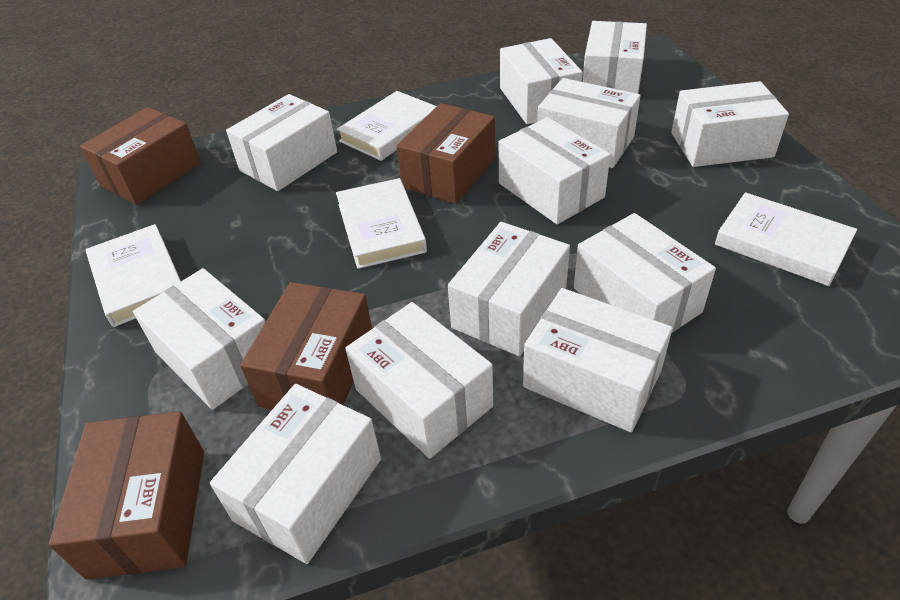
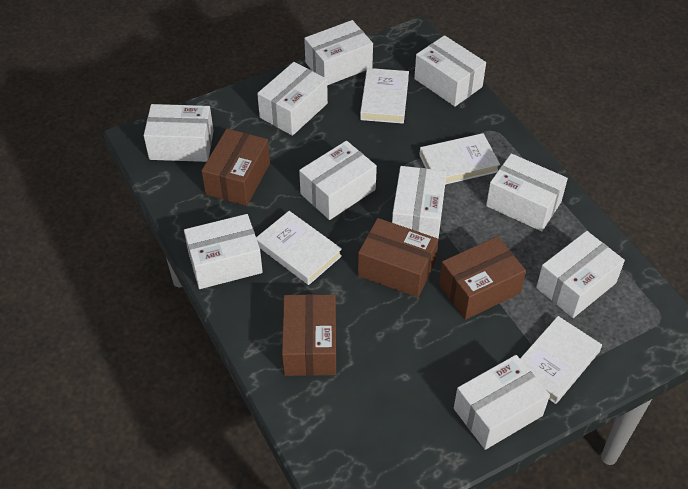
white box: 12 -> 10

